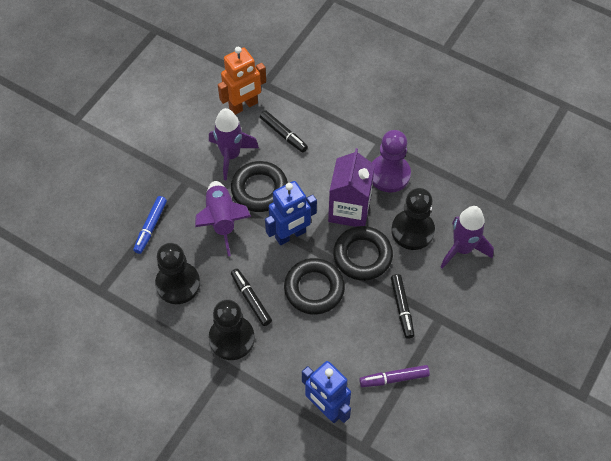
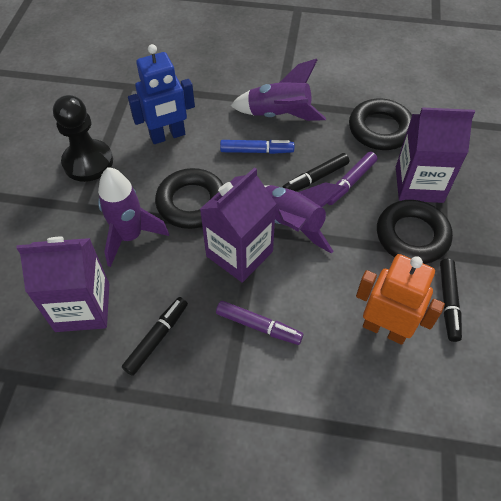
black pawn: 3 -> 1
blue robot: 2 -> 1
purple carton: 1 -> 3
purple marker: 1 -> 2
purple pawn: 1 -> 0

